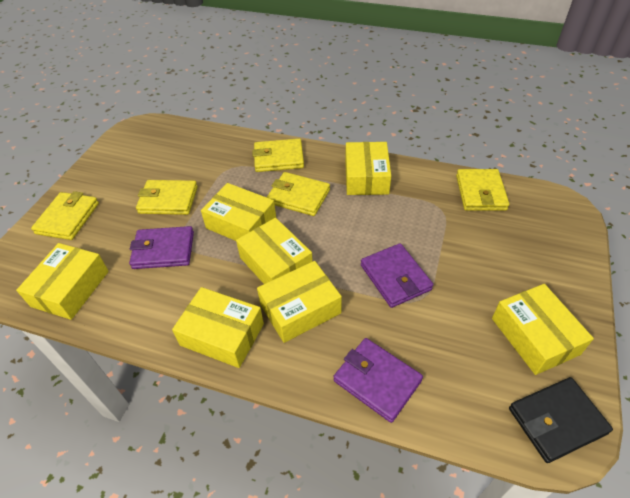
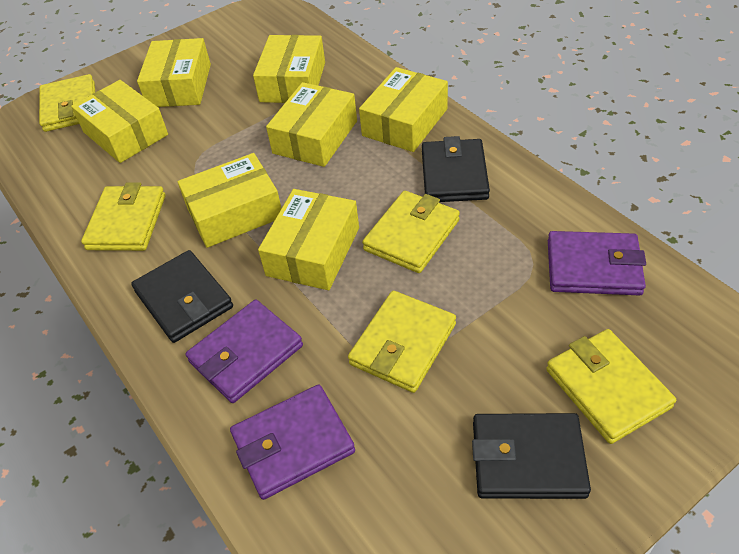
black wallet: 1 -> 3

